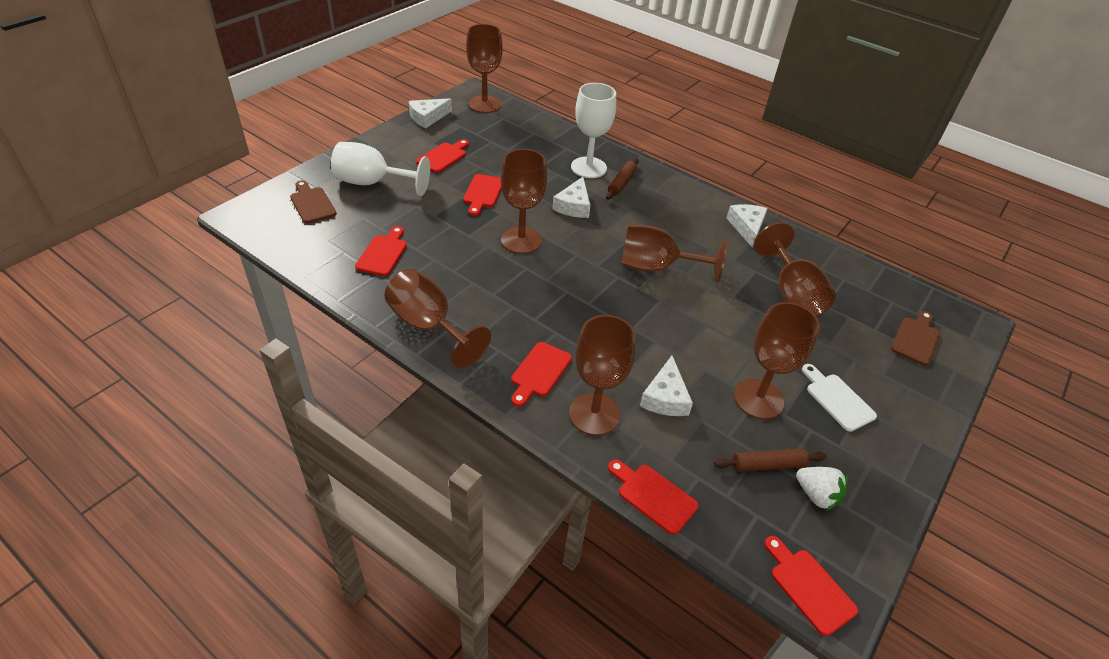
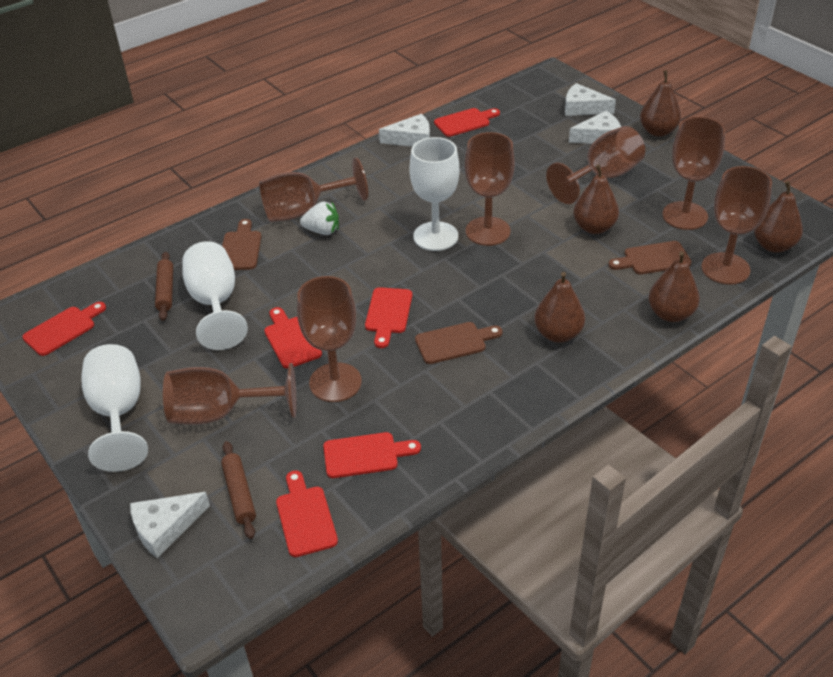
brown cutting board: 2 -> 3
brown pear: 0 -> 5
white cutting board: 1 -> 0
white goblet: 2 -> 3

